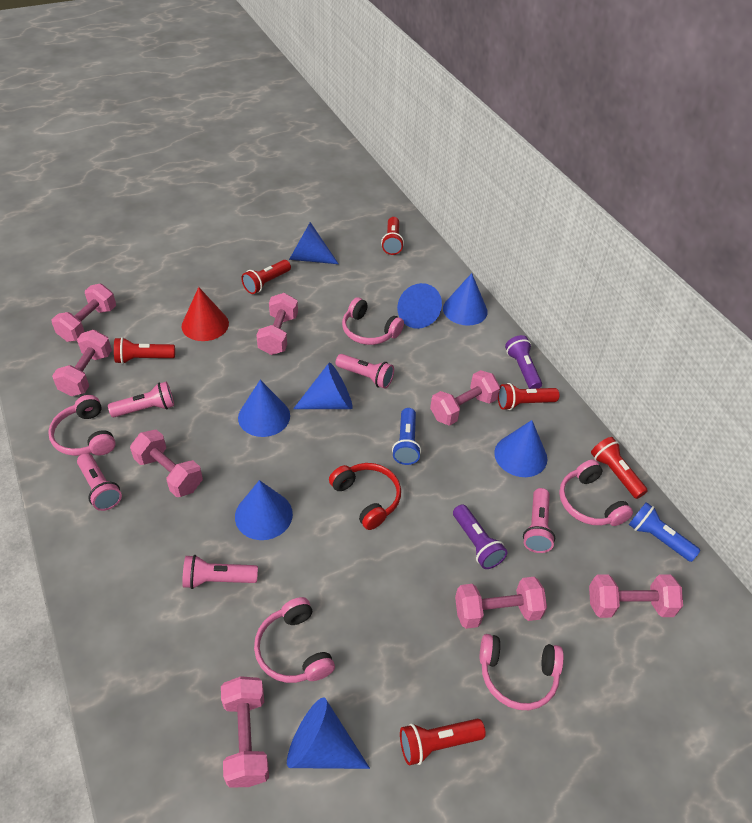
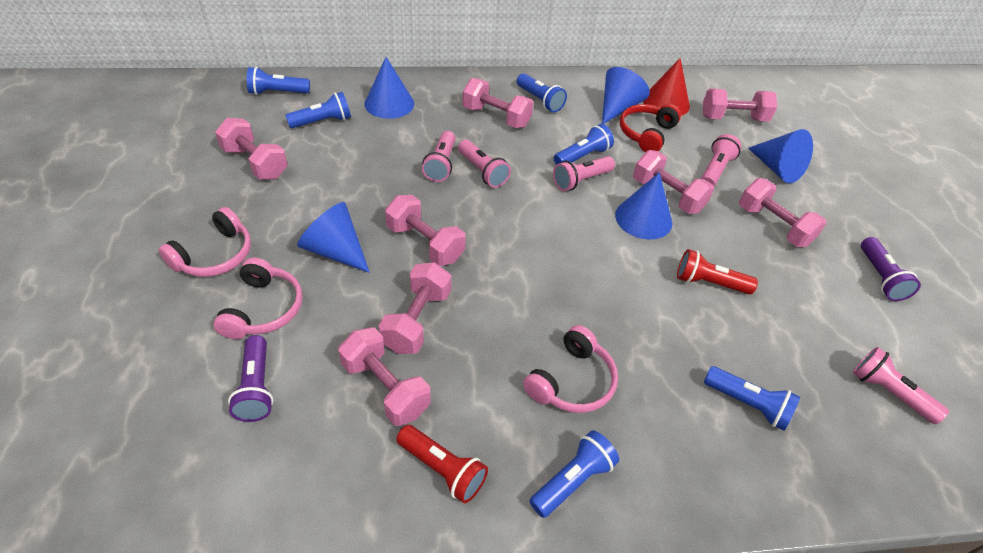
blue cone: 8 -> 5
blue flashlight: 2 -> 6
pink headphones: 5 -> 3
red flashlight: 6 -> 2

